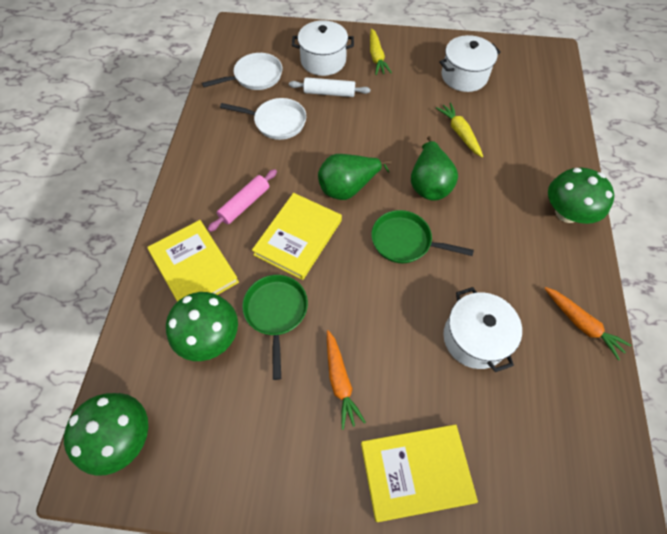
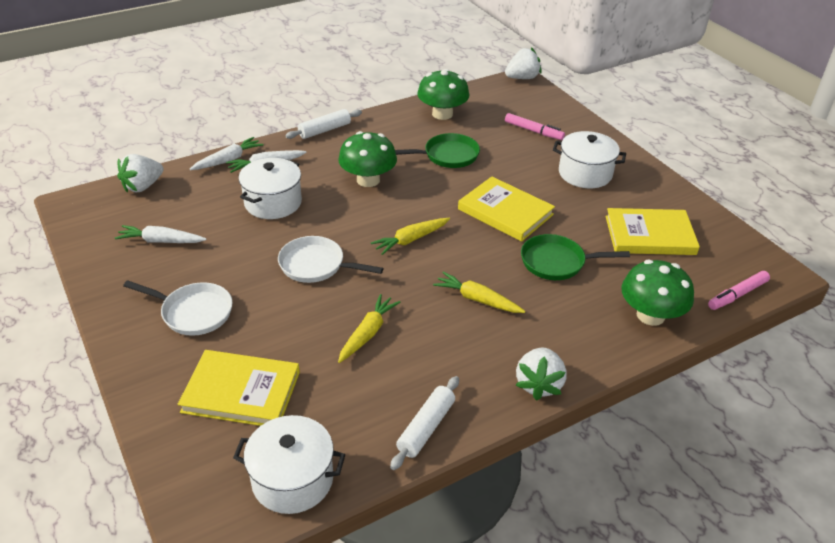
green pear: 2 -> 0
orange carrot: 2 -> 0
pink marker: 0 -> 2
pink rolling pin: 1 -> 0
white carrot: 0 -> 3
white rolling pin: 1 -> 2
white strawberry: 0 -> 3
yellow carrot: 2 -> 3

